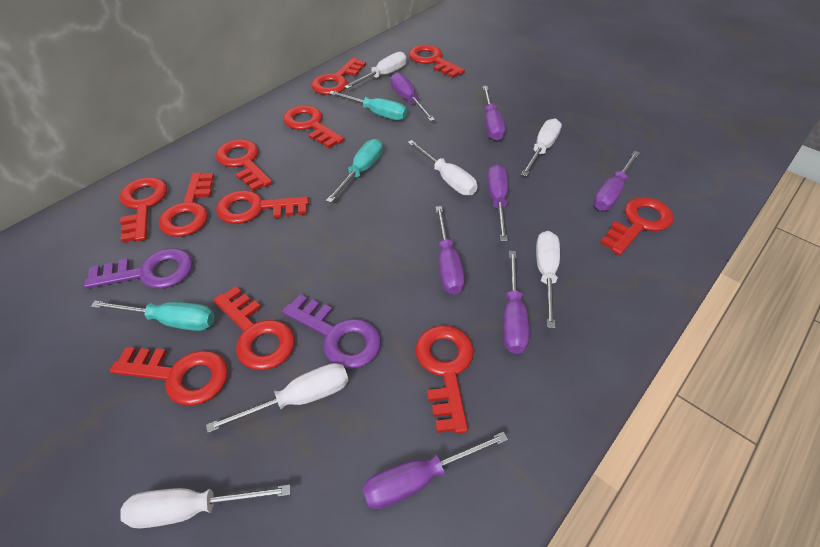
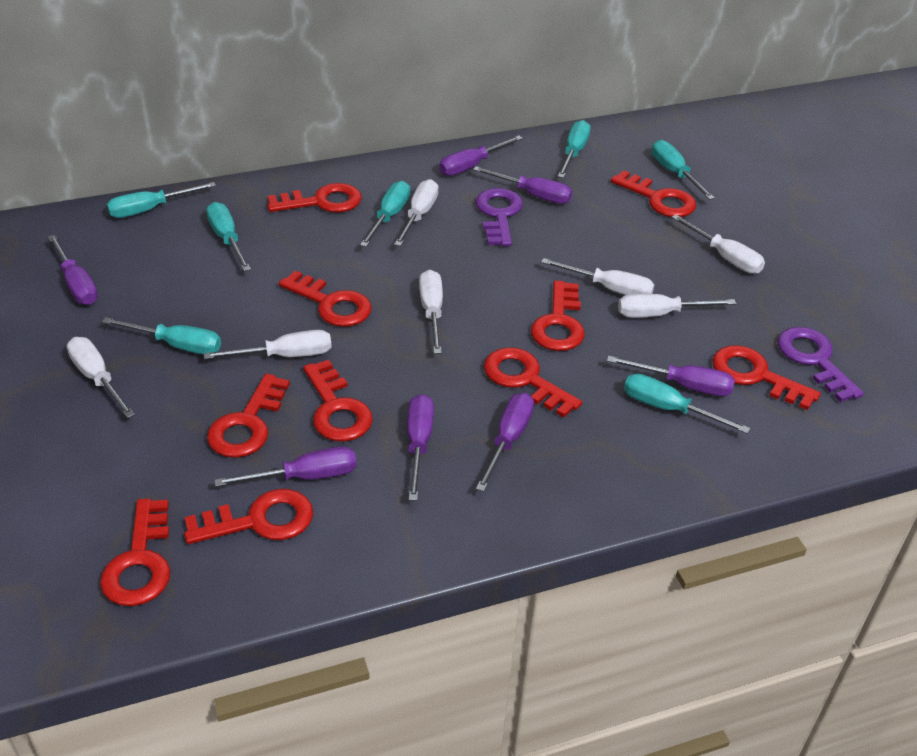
red key: 11 -> 10
turquoise screwdriver: 3 -> 7
white screwdriver: 6 -> 7

